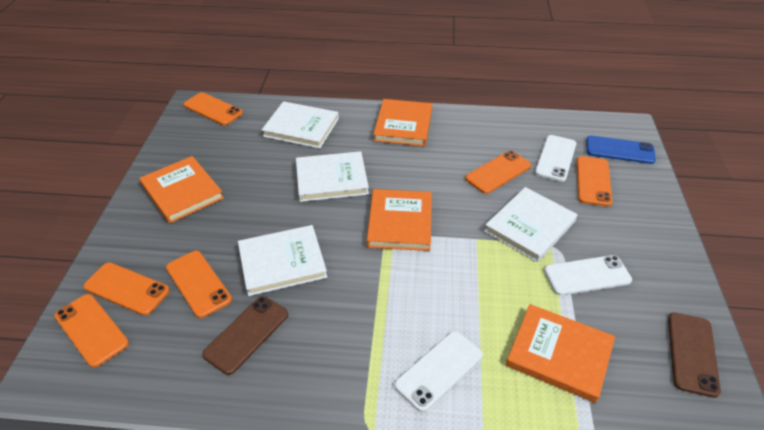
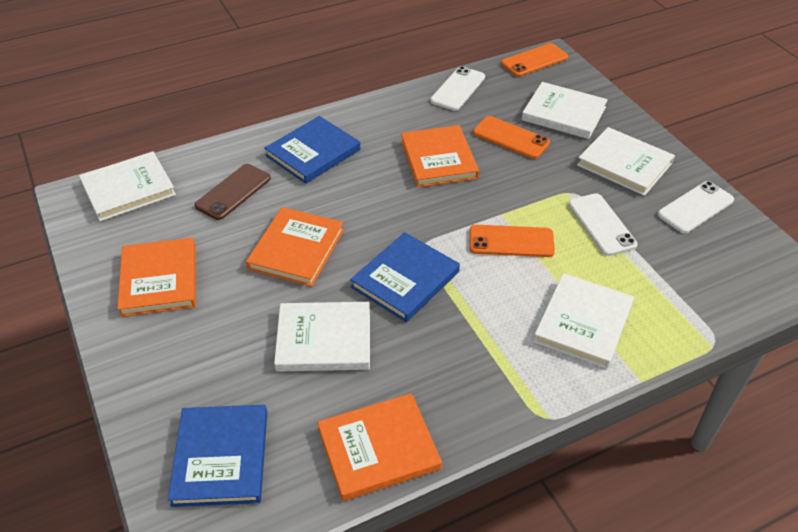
blue book: 0 -> 3
blue phone: 1 -> 0
brown phone: 2 -> 1
orange phone: 6 -> 3
white book: 4 -> 5

